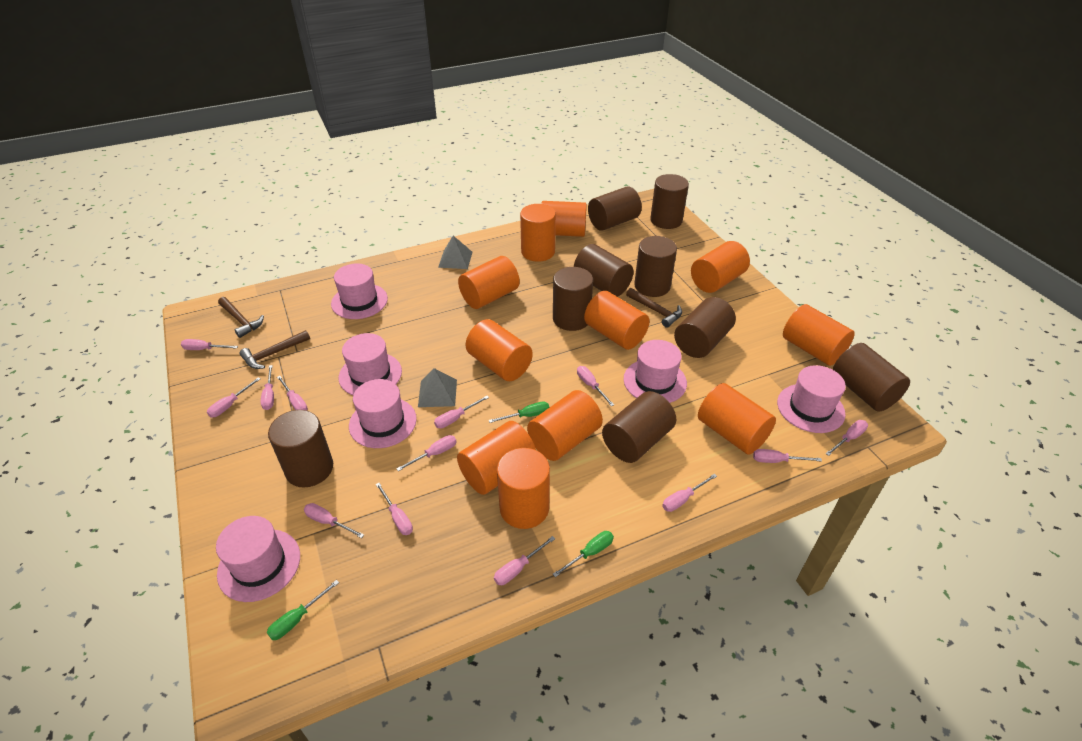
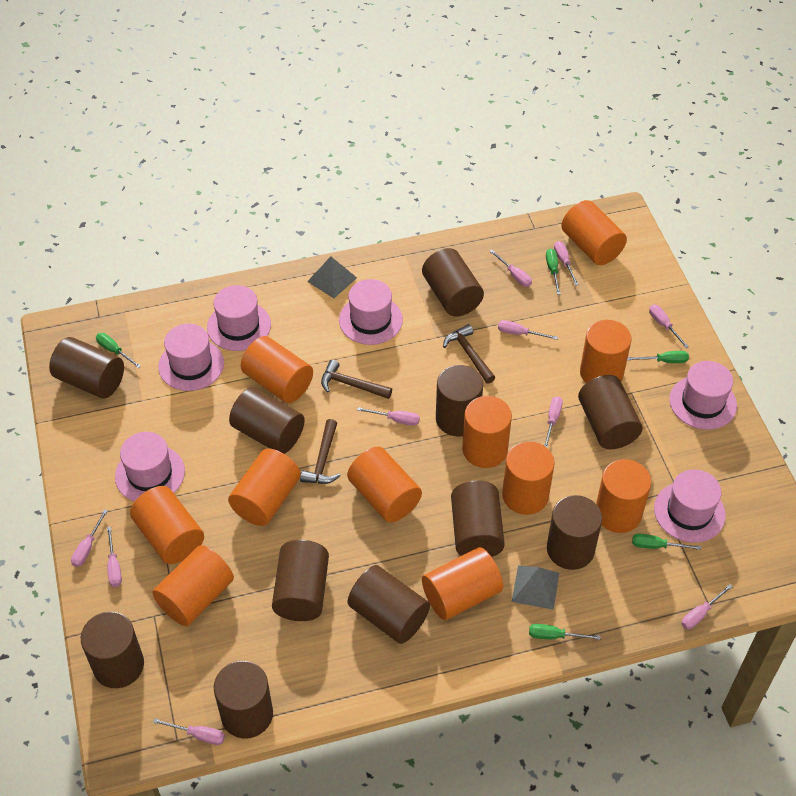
brown cylinder: 9 -> 11
green screwdriver: 3 -> 5
pink screwdriver: 13 -> 10

